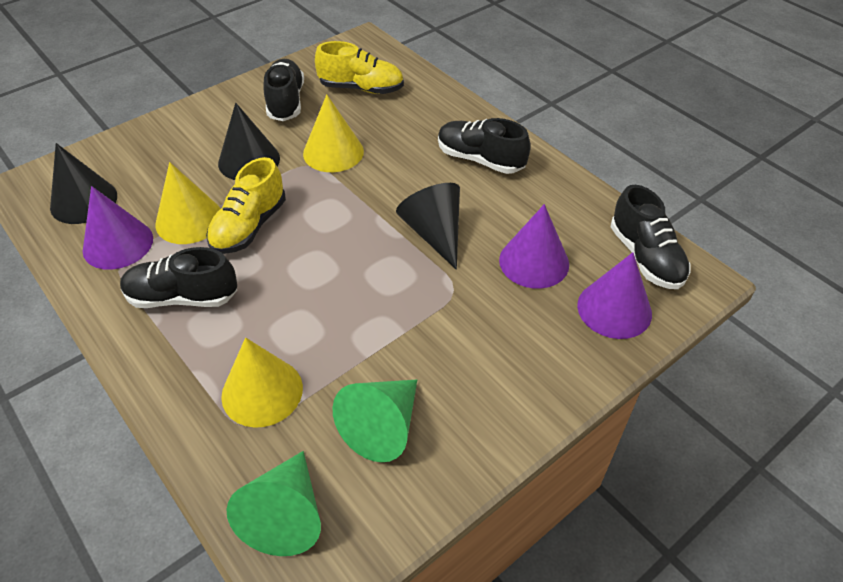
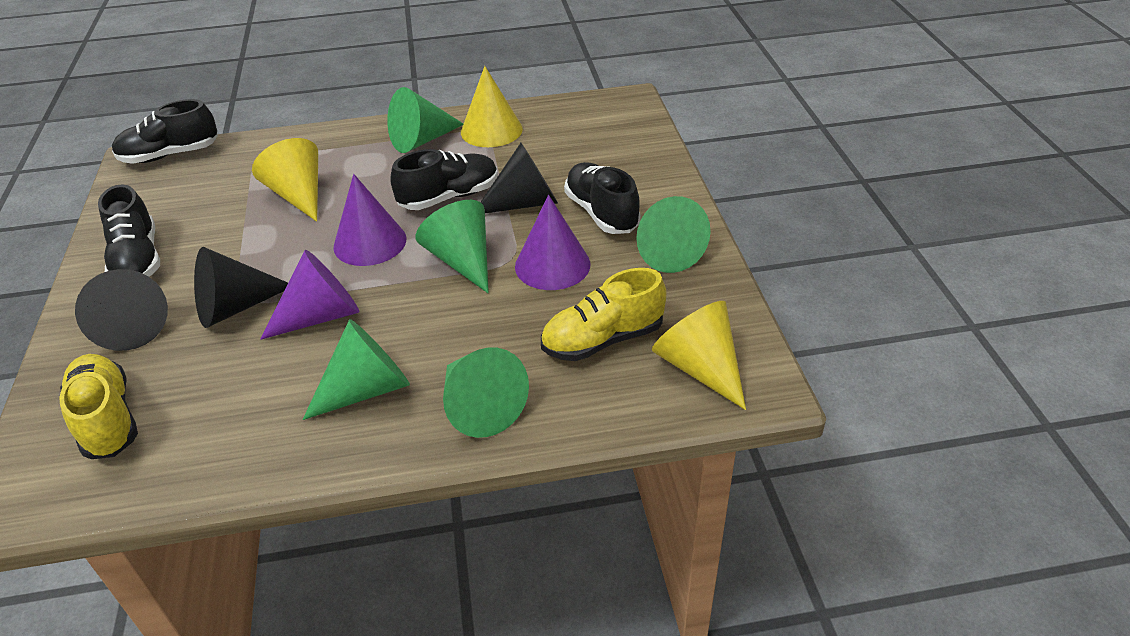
green cone: 2 -> 5

